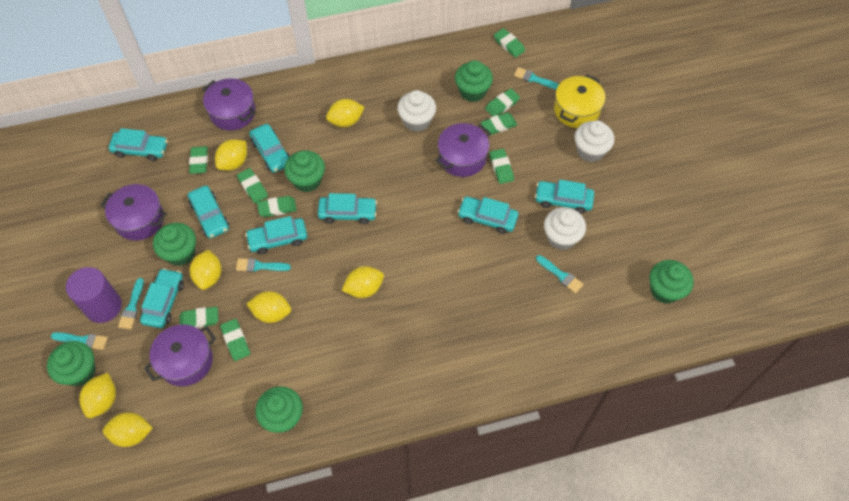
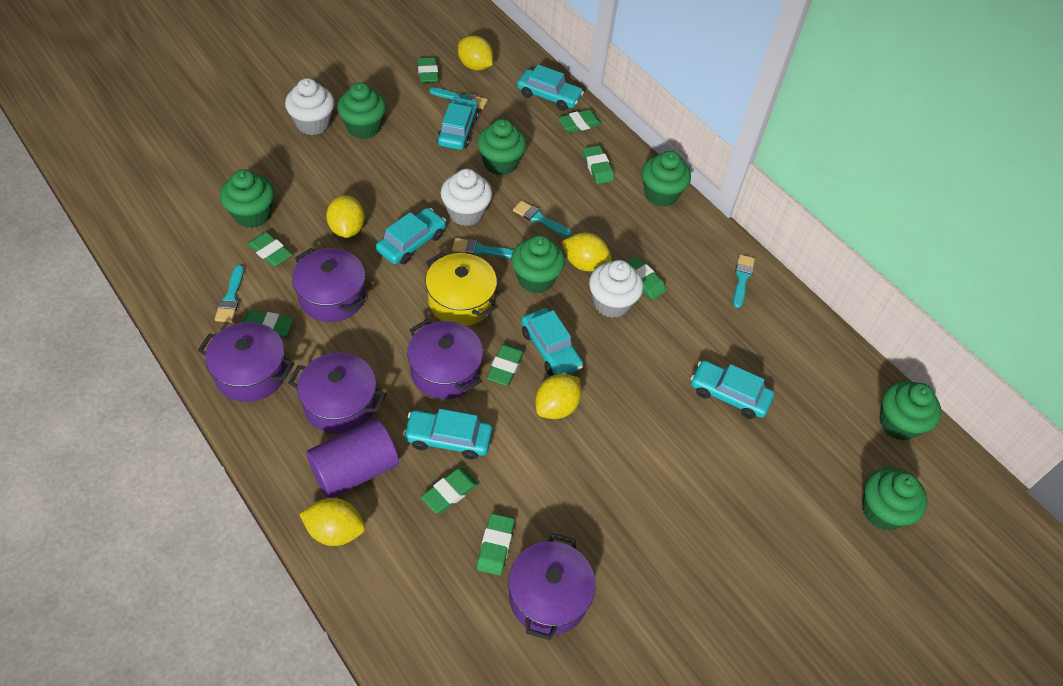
green cupcake: 6 -> 7
purple pot: 4 -> 5
turquoise car: 8 -> 6
yellow lemon: 7 -> 5

